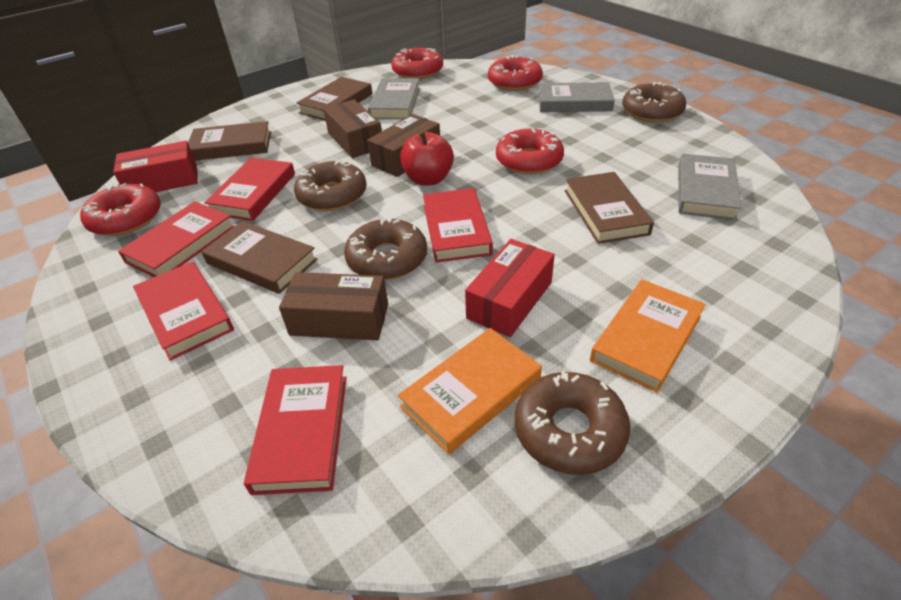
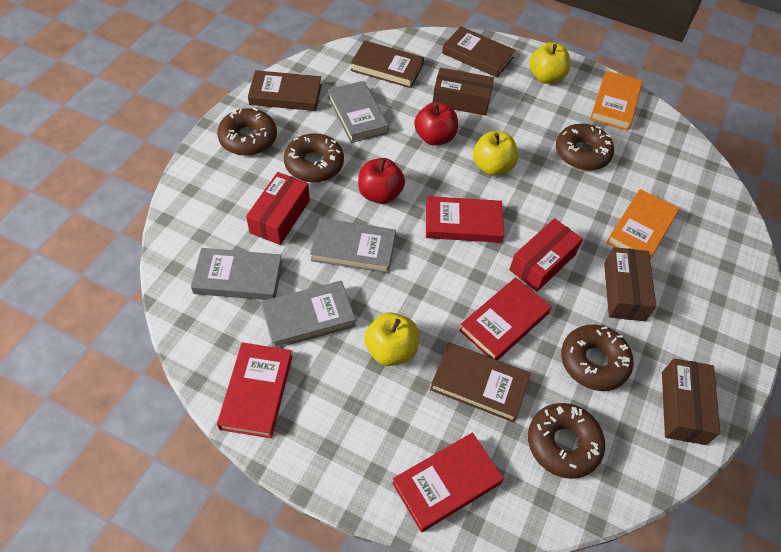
brown donut: 4 -> 5
grey book: 3 -> 4
red apple: 1 -> 2
red book: 5 -> 4
red donut: 4 -> 0
yellow apple: 0 -> 3

